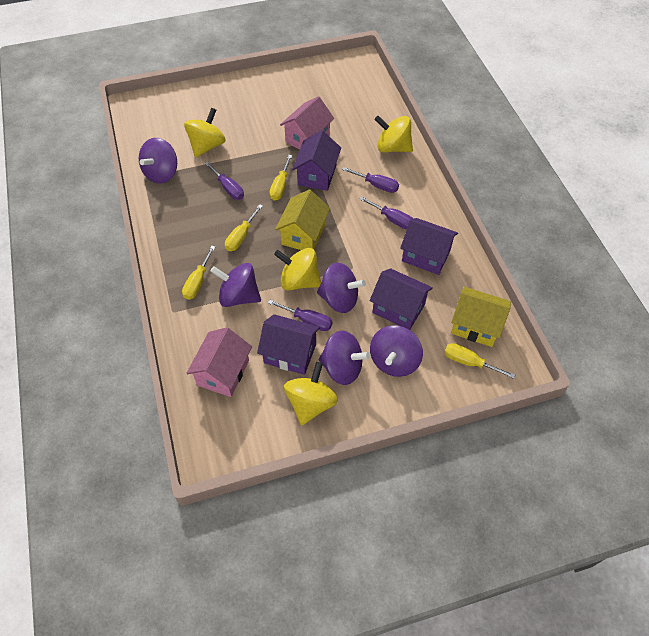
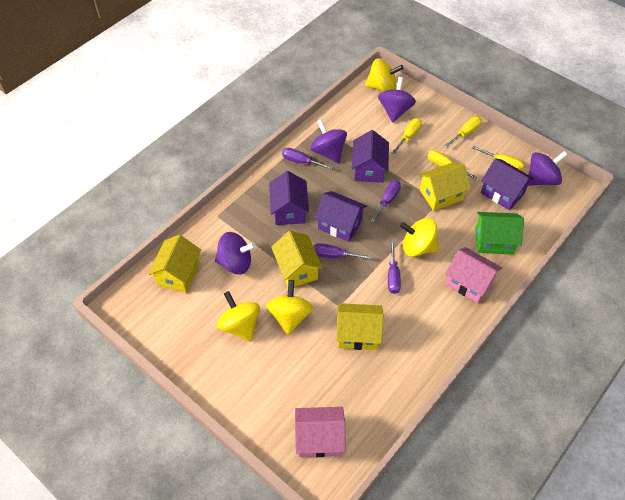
green house: 0 -> 1
purple spinning top: 5 -> 4
yellow house: 2 -> 4

